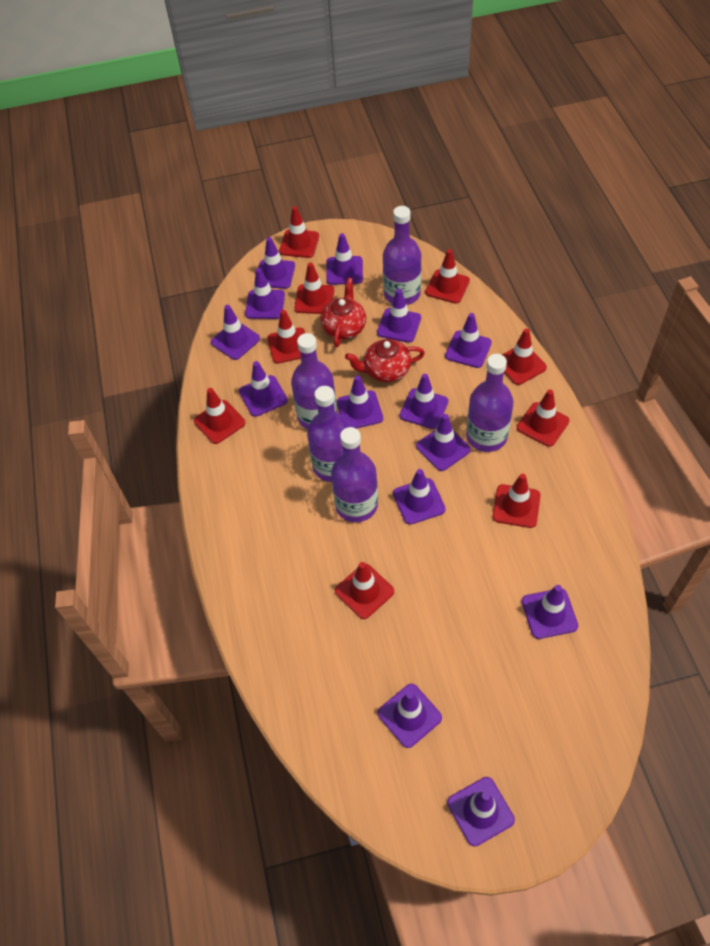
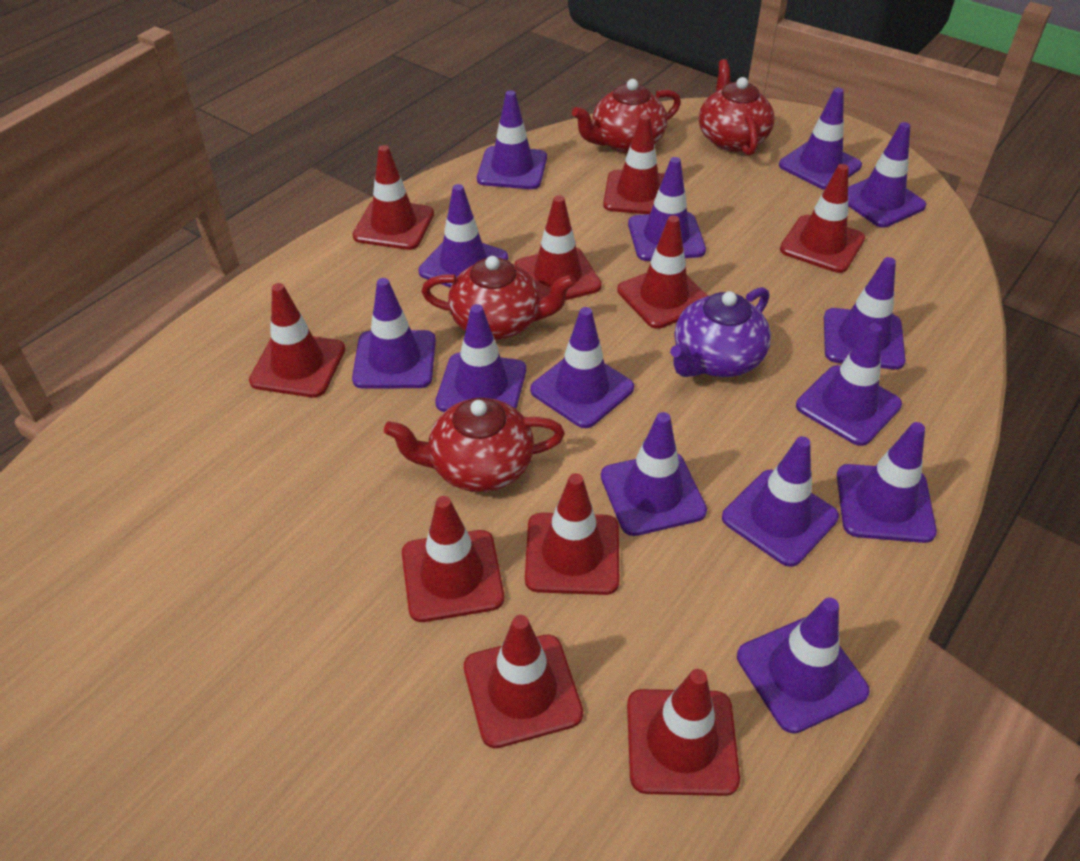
purple bottle: 5 -> 0
purple teapot: 0 -> 1
red teapot: 2 -> 4
red traffic cone: 9 -> 10

